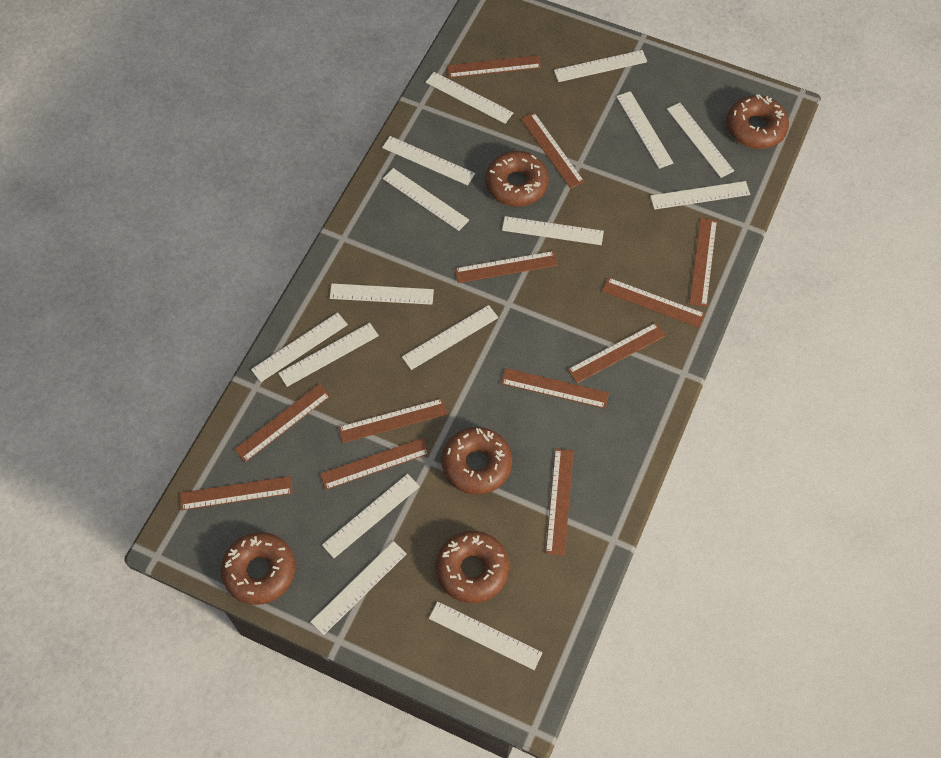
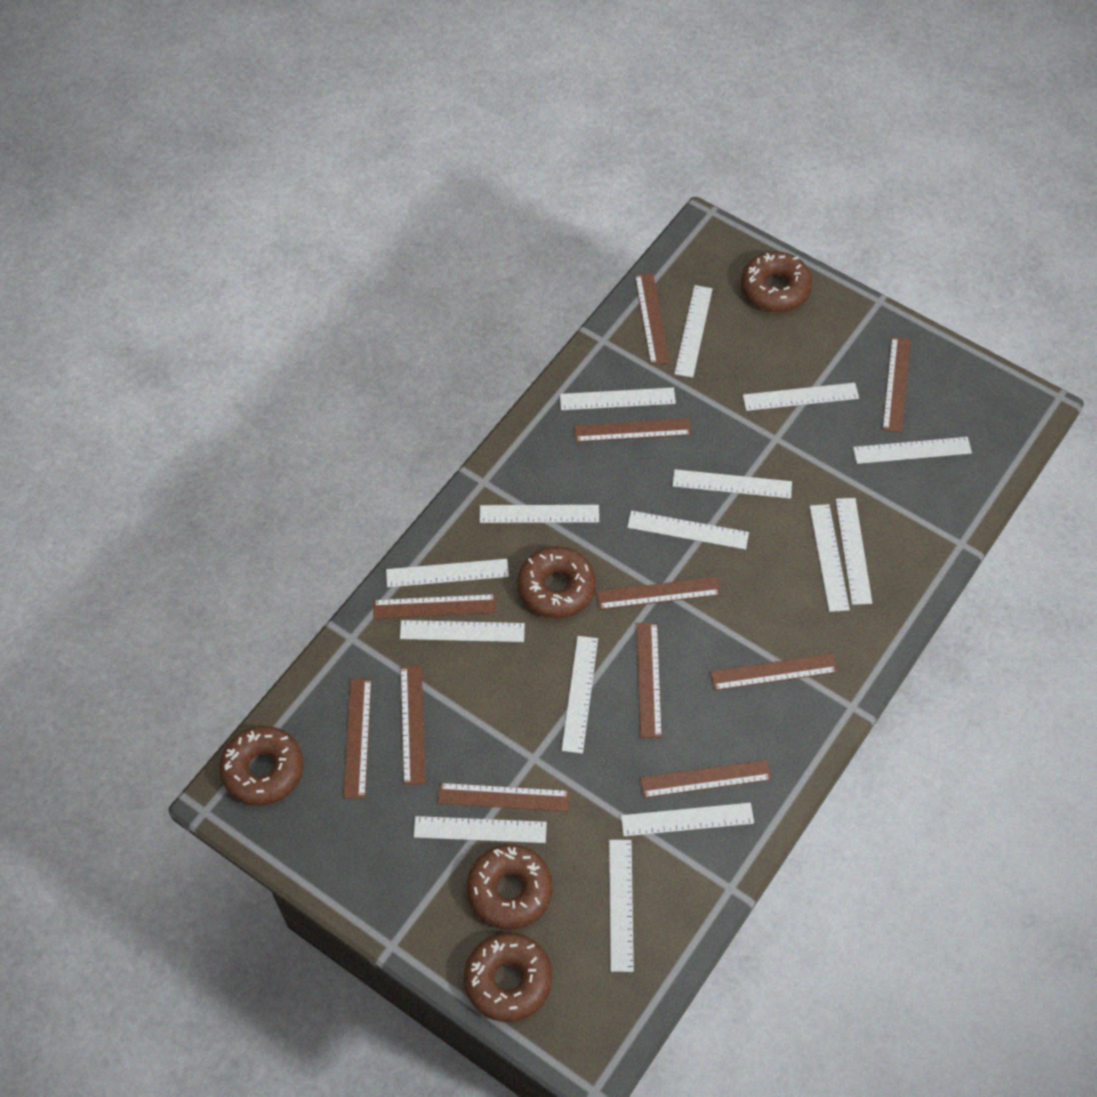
brown ruler: 12 -> 11

